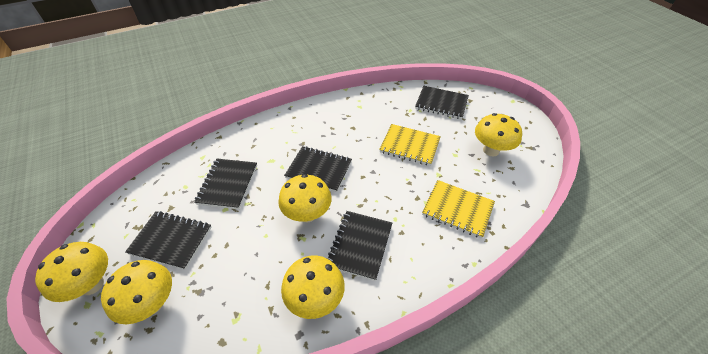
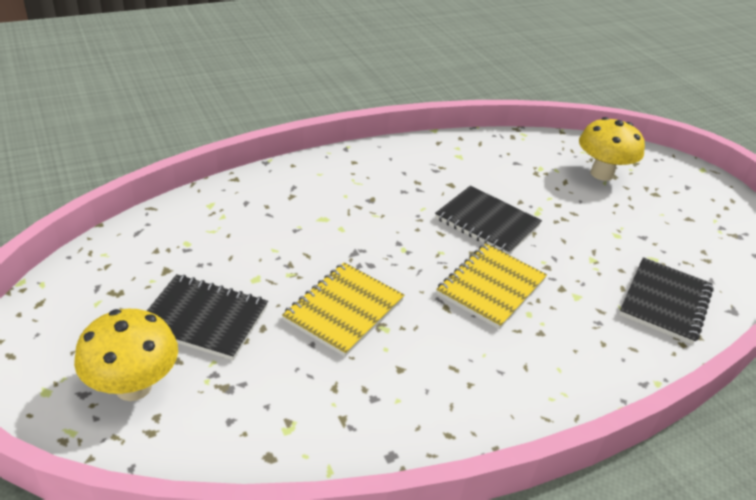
black notebook: 5 -> 3
yellow mushroom: 5 -> 2

